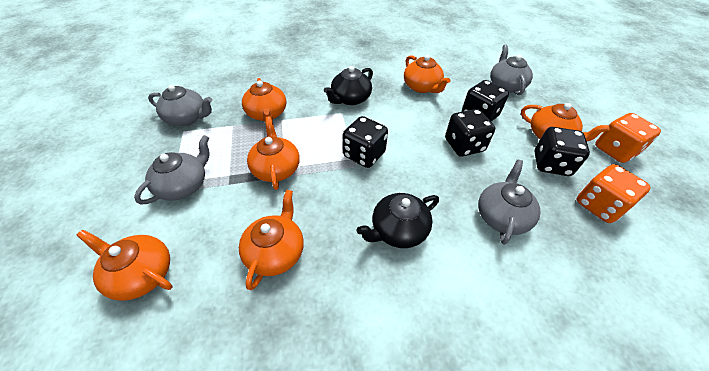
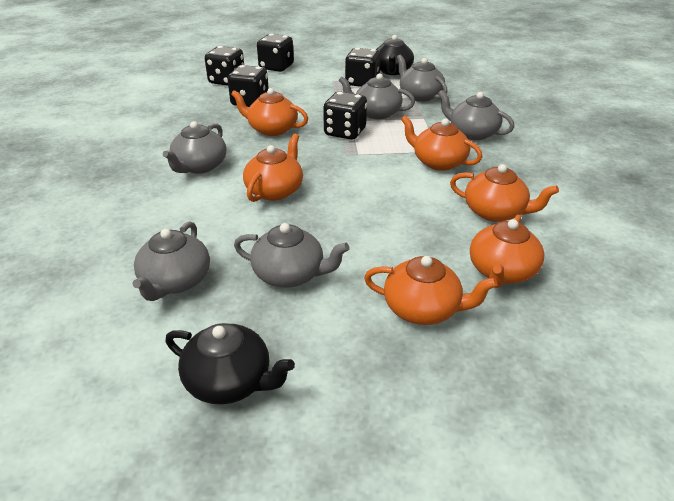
black dice: 4 -> 5
grey teapot: 4 -> 6
orange dice: 2 -> 0

